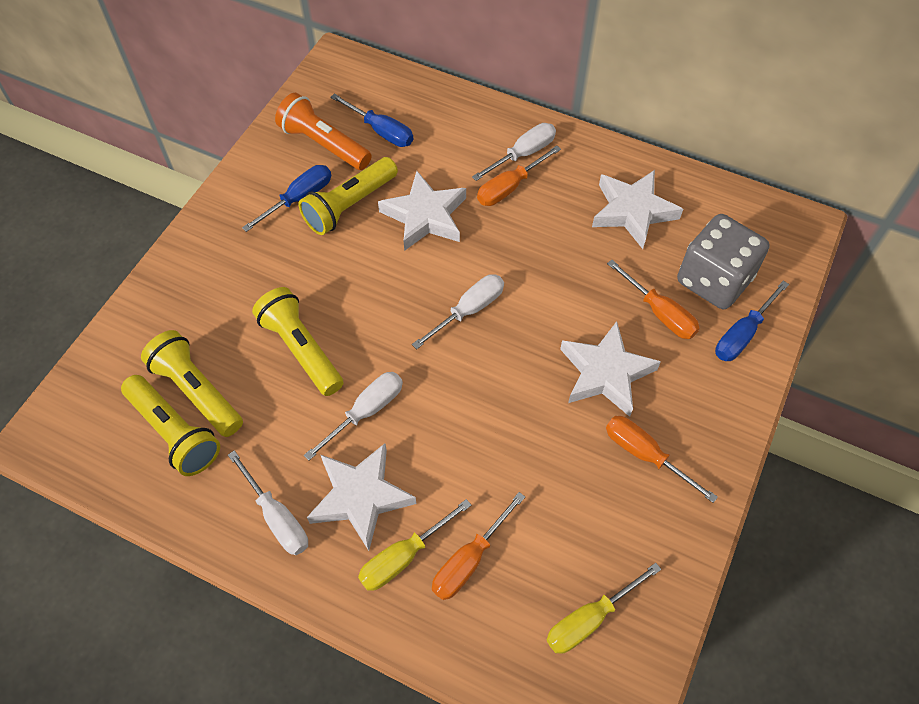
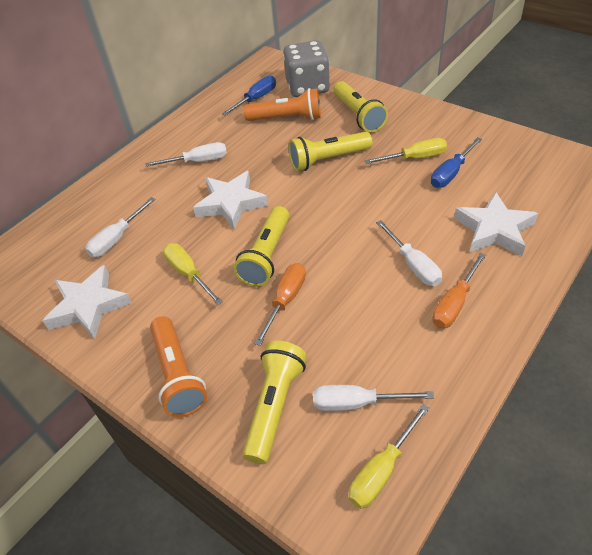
blue screwdriver: 3 -> 2
orange flashlight: 1 -> 2
orange screwdriver: 4 -> 2
white star: 4 -> 3
yellow screwdriver: 2 -> 3

